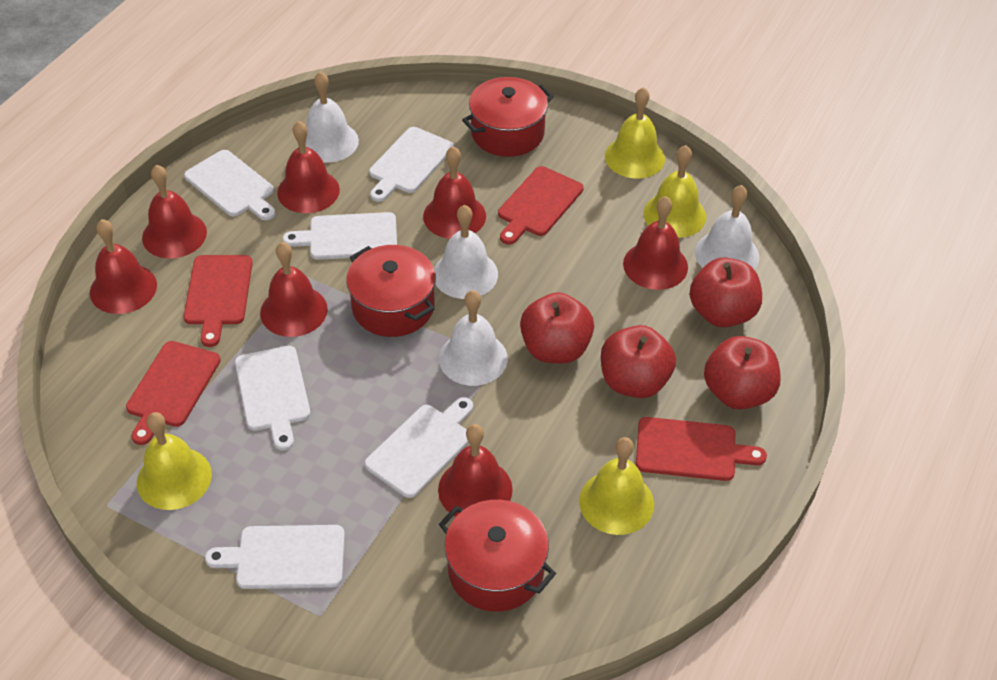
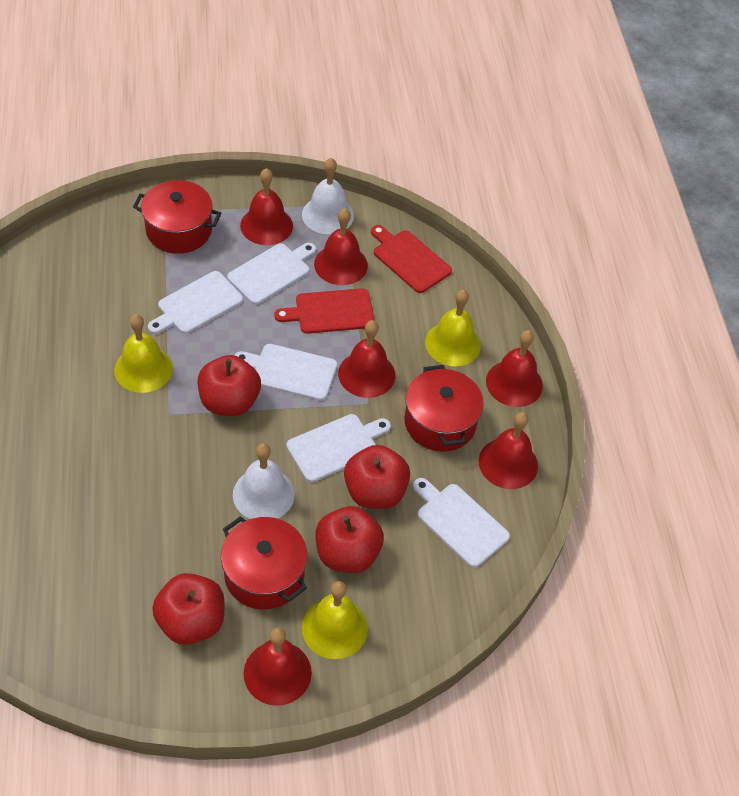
red bell: 7 -> 6
red cutting board: 4 -> 2
white bell: 4 -> 2
white cutting board: 6 -> 5
yellow bell: 4 -> 3

